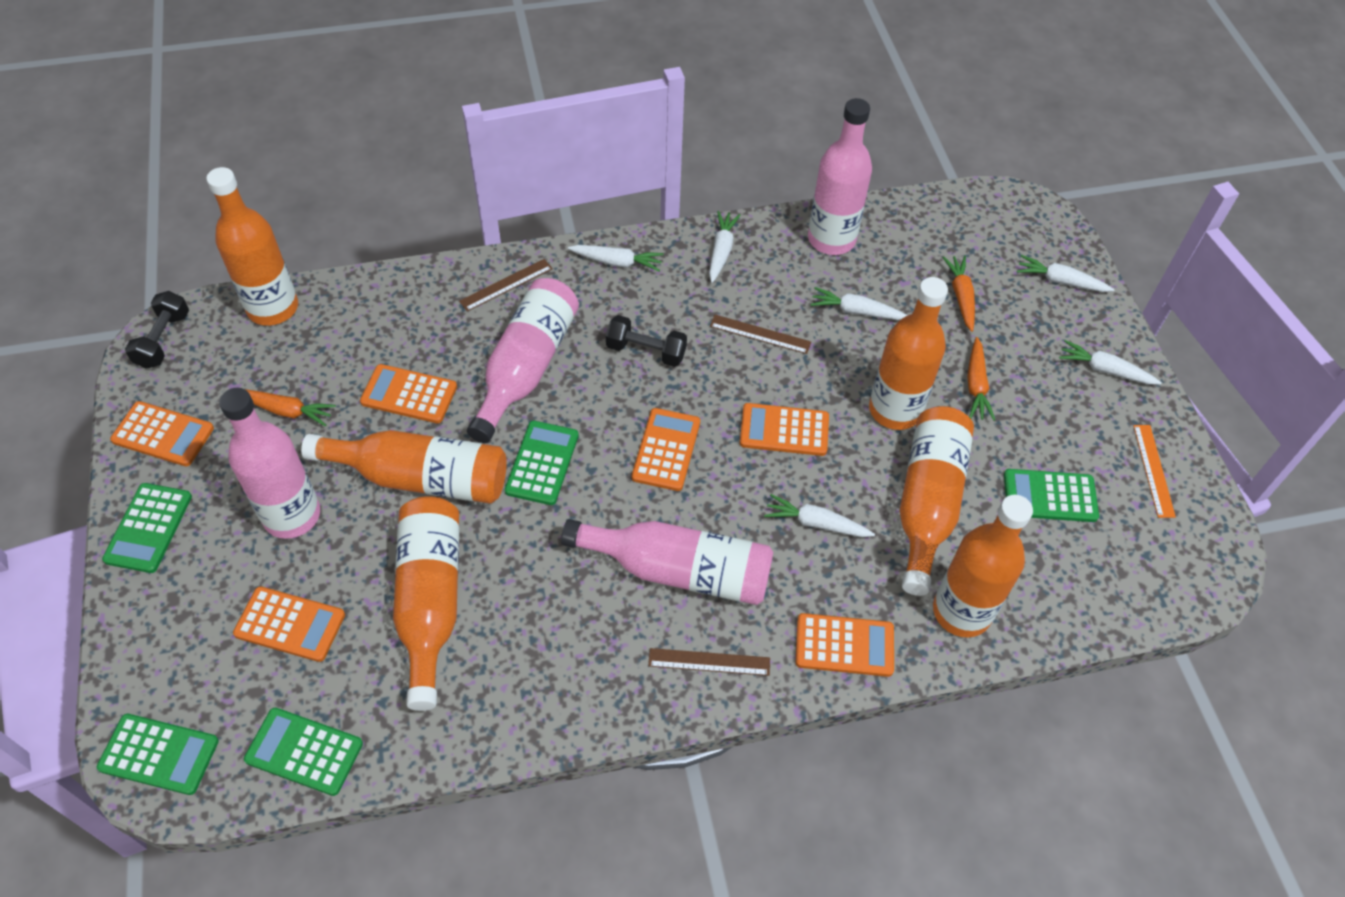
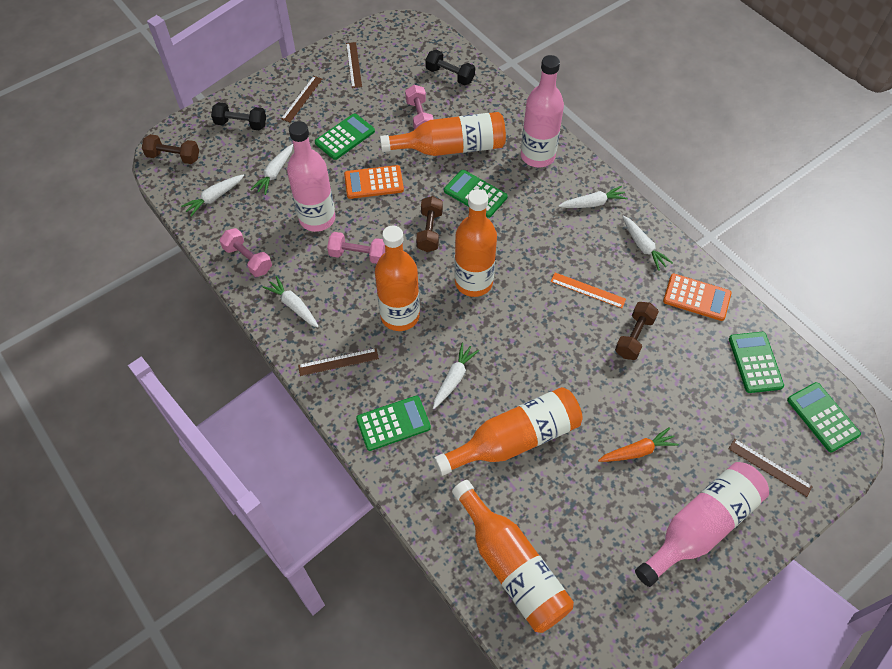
brown dumbbell: 0 -> 3
brown ruler: 3 -> 4
orange bottle: 6 -> 5
orange calculator: 6 -> 2
orange carrot: 3 -> 1
pink bottle: 4 -> 3
pink dumbbell: 0 -> 3

